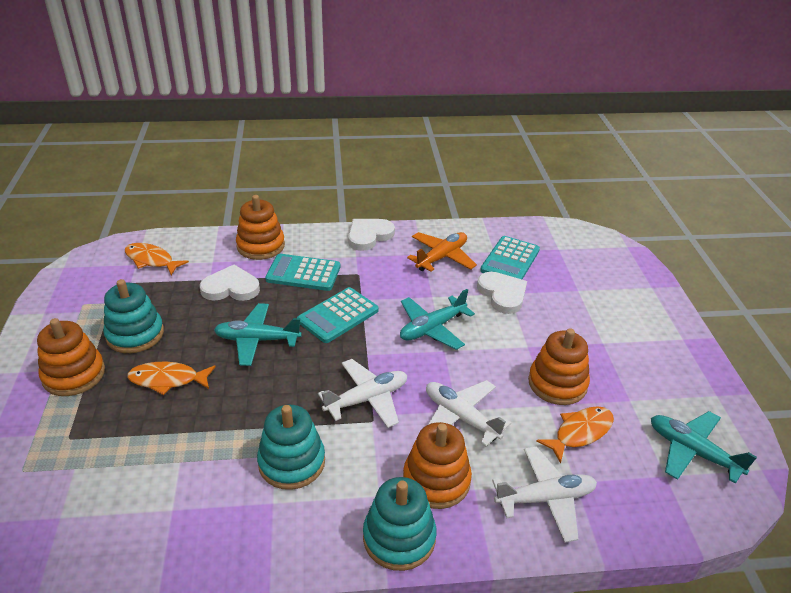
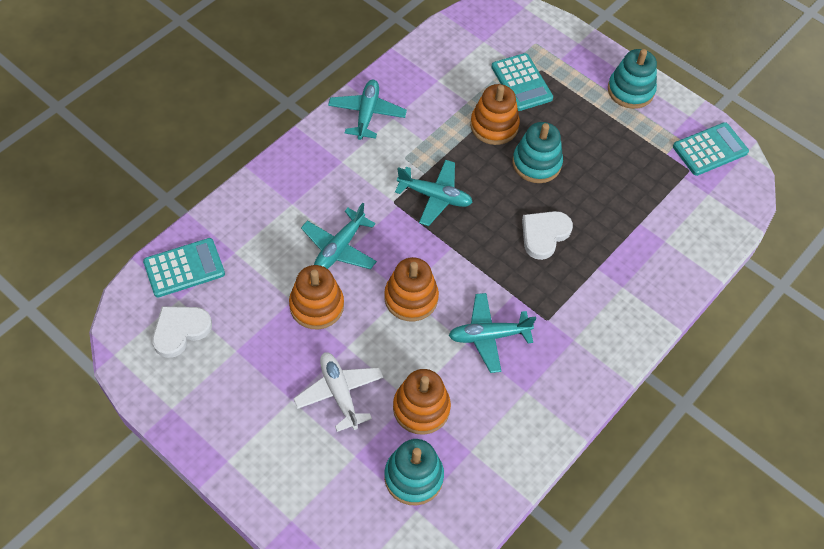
orange fish: 3 -> 0
orange plane: 1 -> 0
turquoise plane: 3 -> 4
white heart: 3 -> 2
white plane: 3 -> 1

